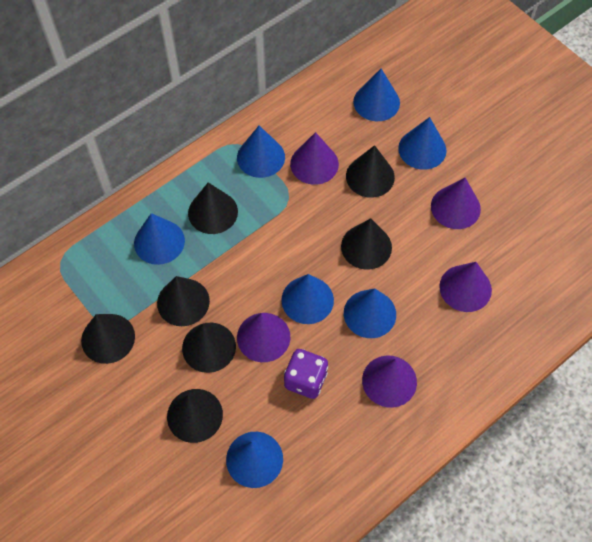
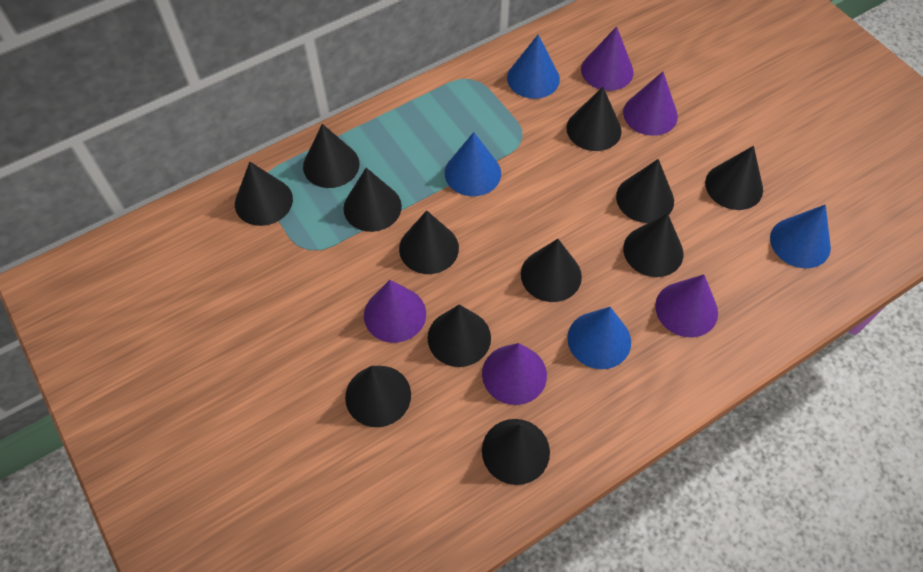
black cone: 7 -> 12
blue cone: 7 -> 4
purple dice: 1 -> 0

